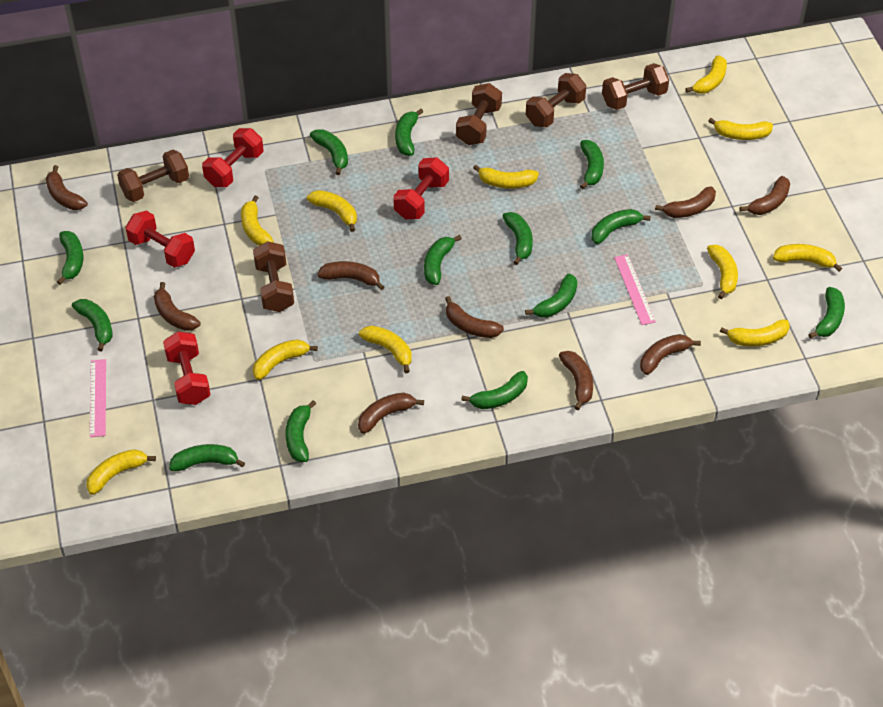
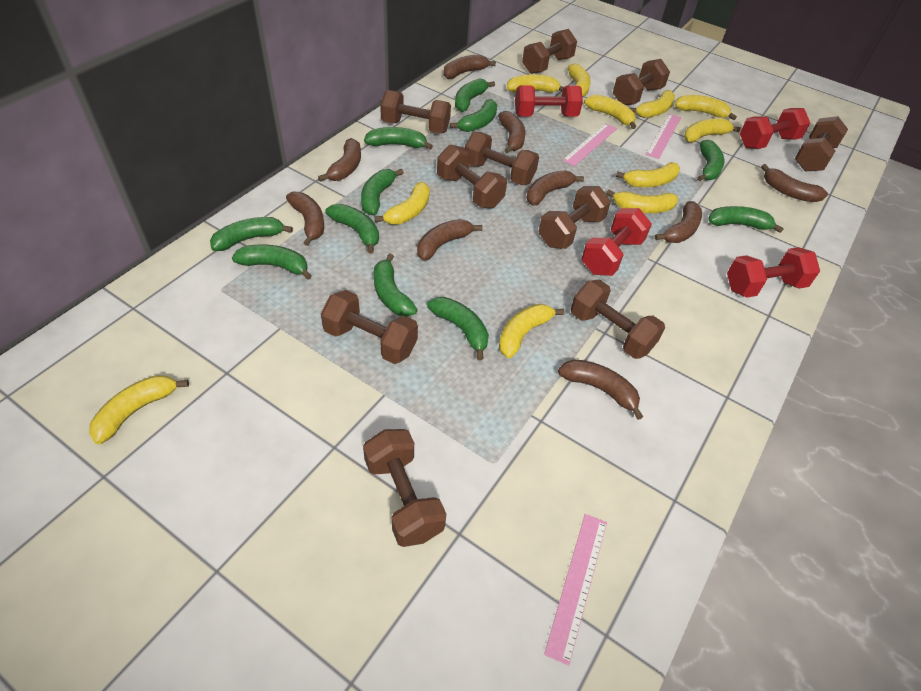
brown dumbbell: 5 -> 10
green banana: 13 -> 11
pink ruler: 2 -> 3

